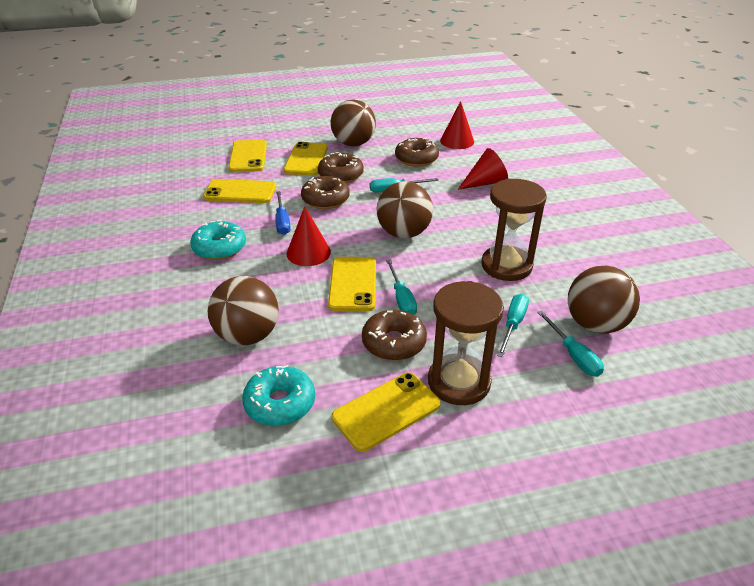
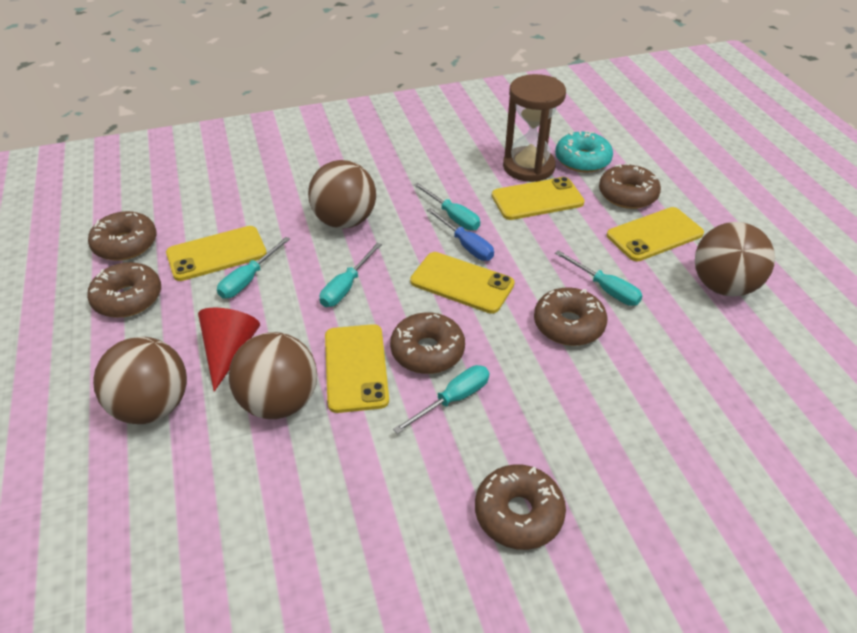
brown donut: 4 -> 6
brown hourglass: 2 -> 1
red cone: 3 -> 1
turquoise donut: 2 -> 1
turquoise screwdriver: 4 -> 5

